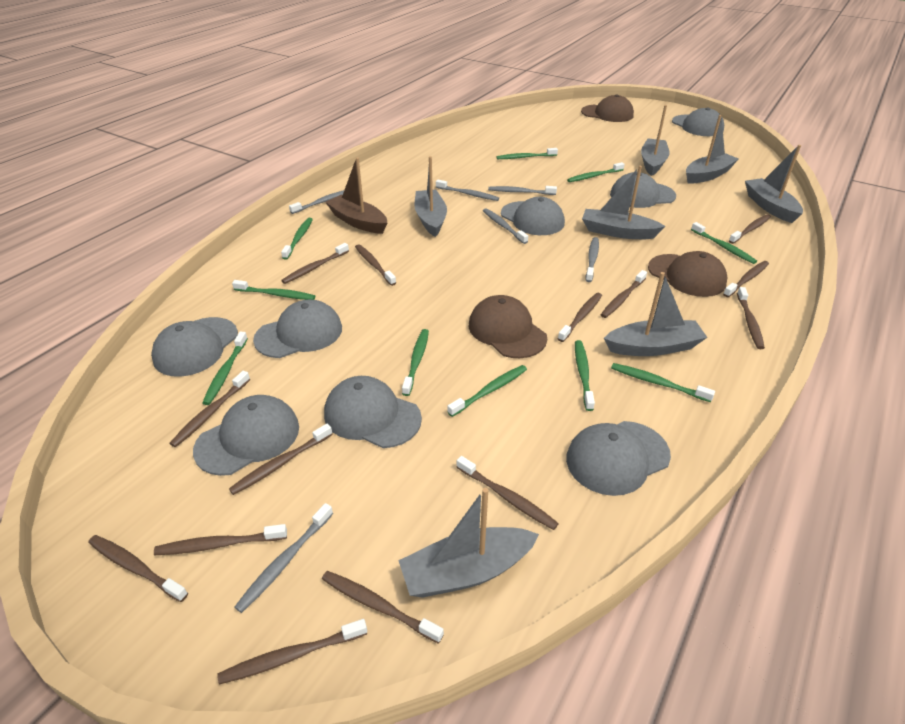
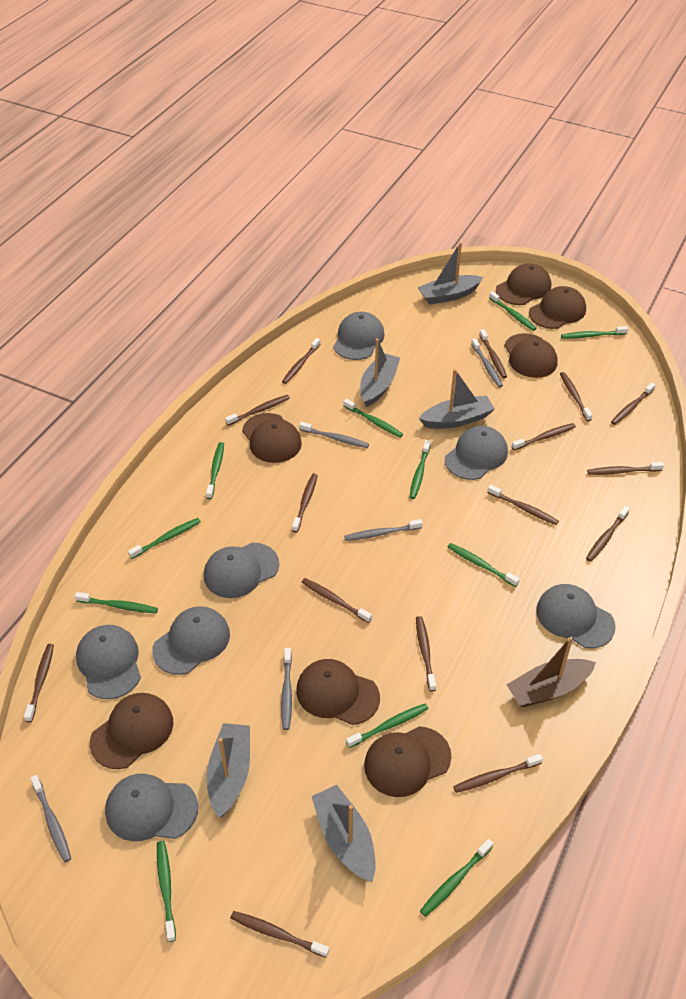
brown cap: 3 -> 7
brown toothbrush: 14 -> 15
green toothbrush: 10 -> 11
grey boat: 7 -> 5
grey cap: 8 -> 7
grey toothbrush: 6 -> 5

